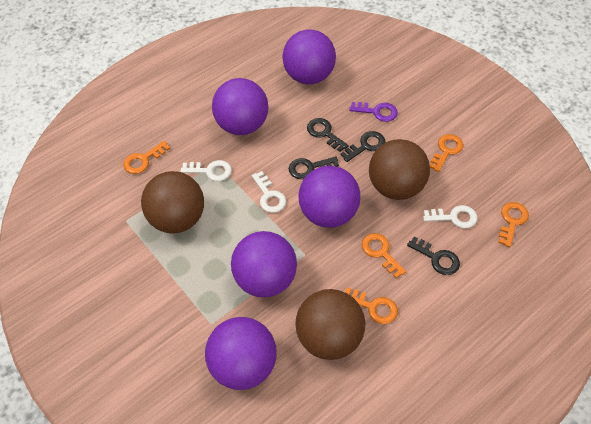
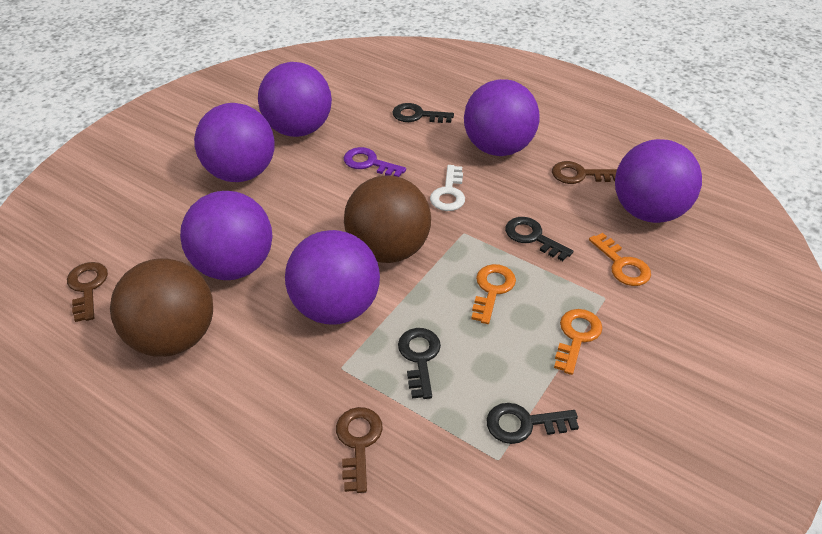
brown ball: 3 -> 2
brown key: 0 -> 3
orange key: 5 -> 3
purple ball: 5 -> 6
white key: 3 -> 1

